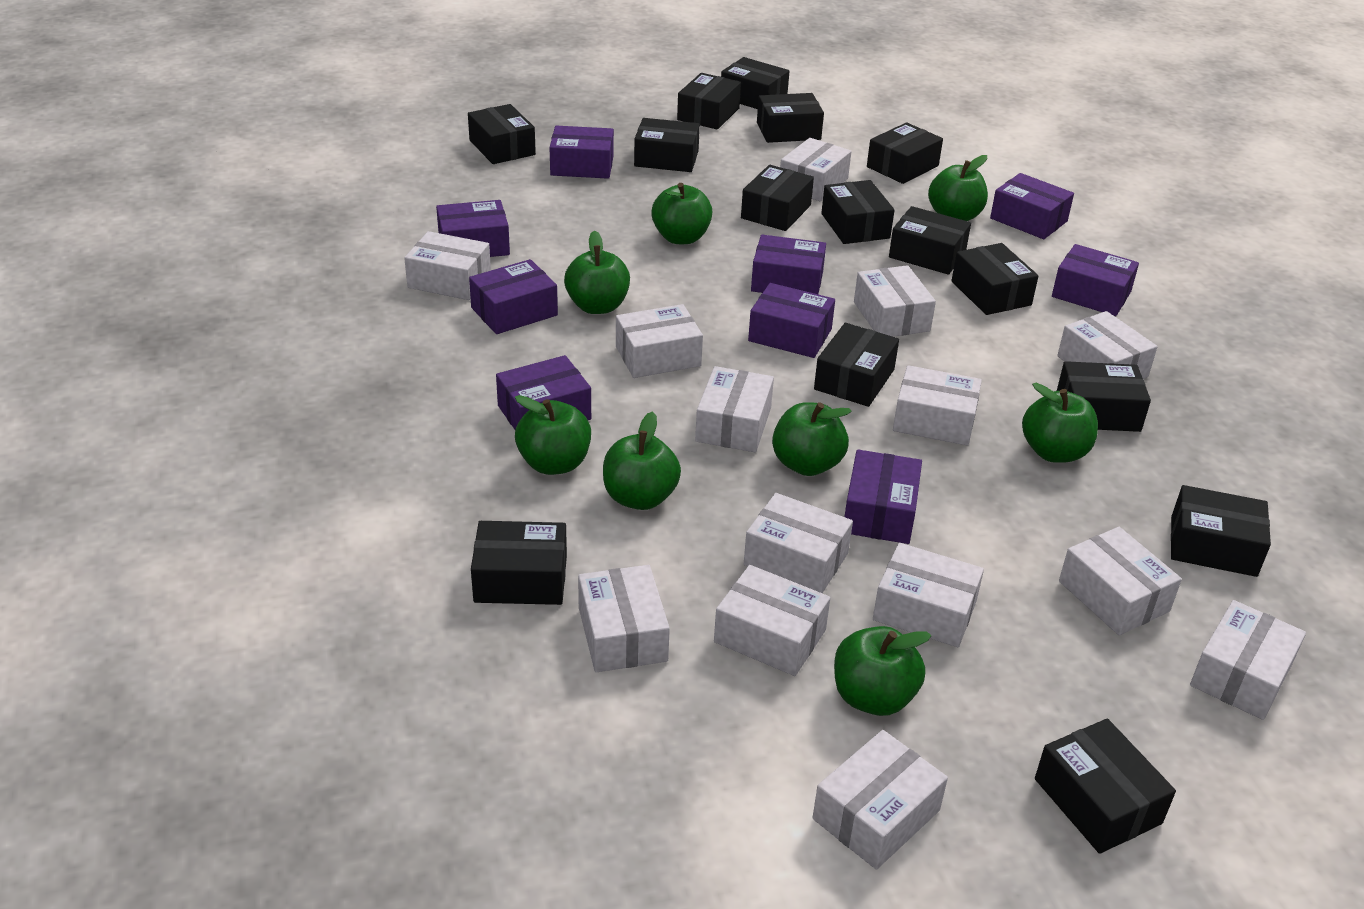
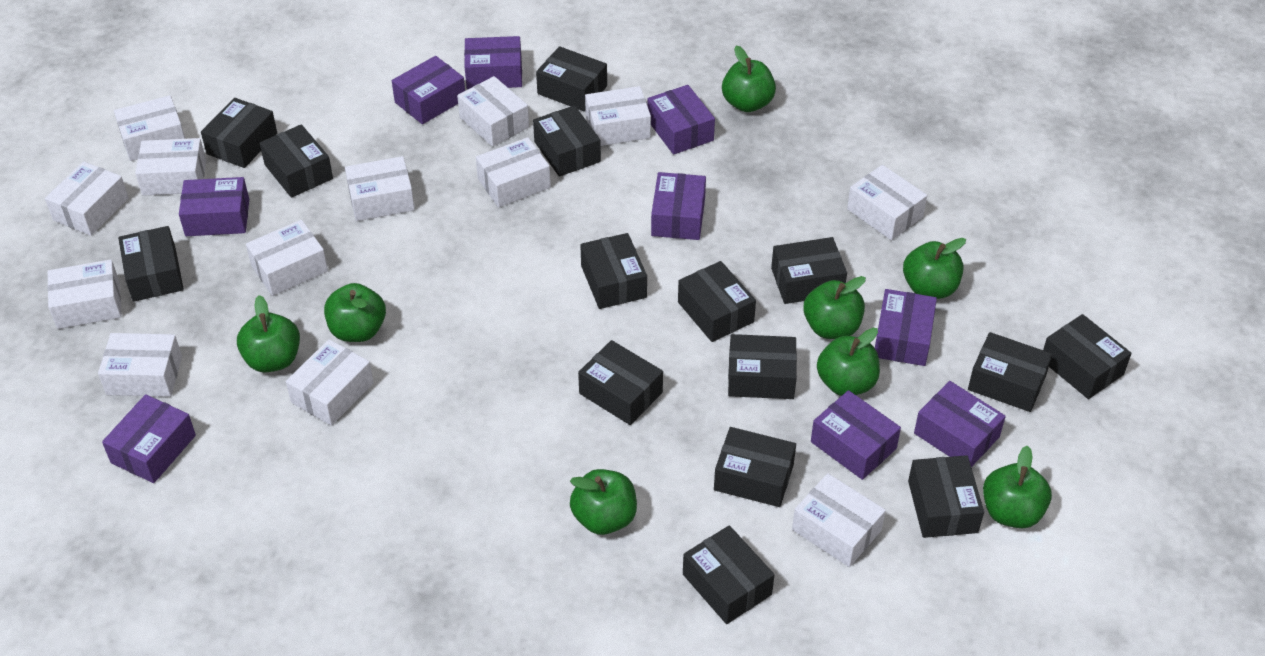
white box: 14 -> 13

